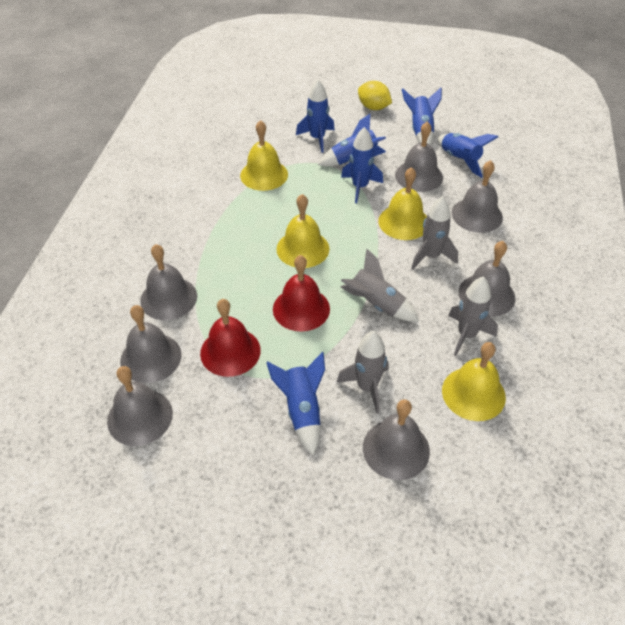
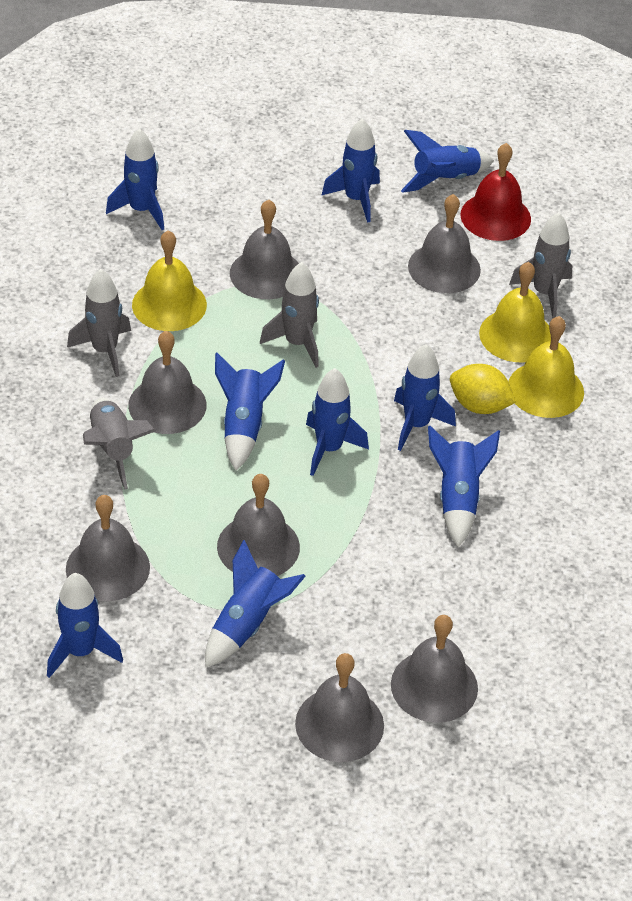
blue rocket: 6 -> 9
red bell: 2 -> 1
yellow bell: 4 -> 3

